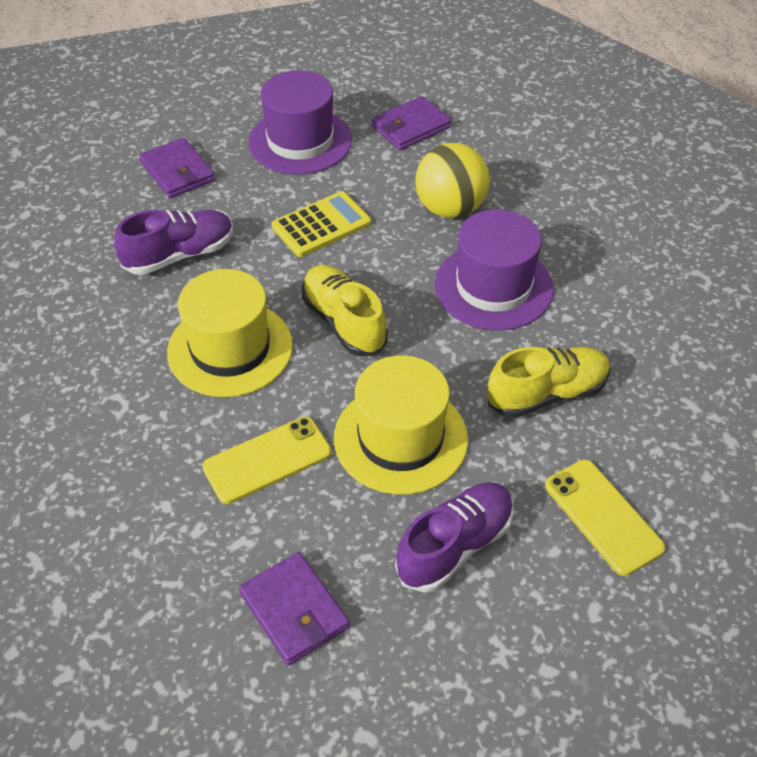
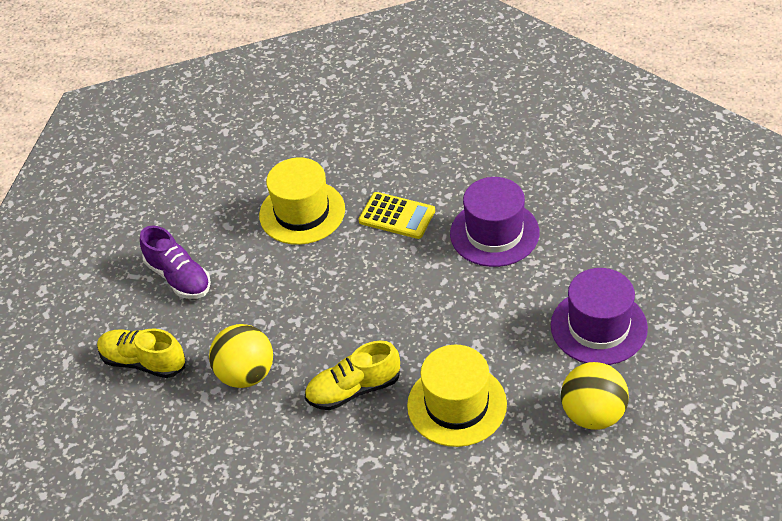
purple shoe: 2 -> 1
purple wallet: 3 -> 0
yellow ball: 1 -> 2
yellow phone: 2 -> 0

